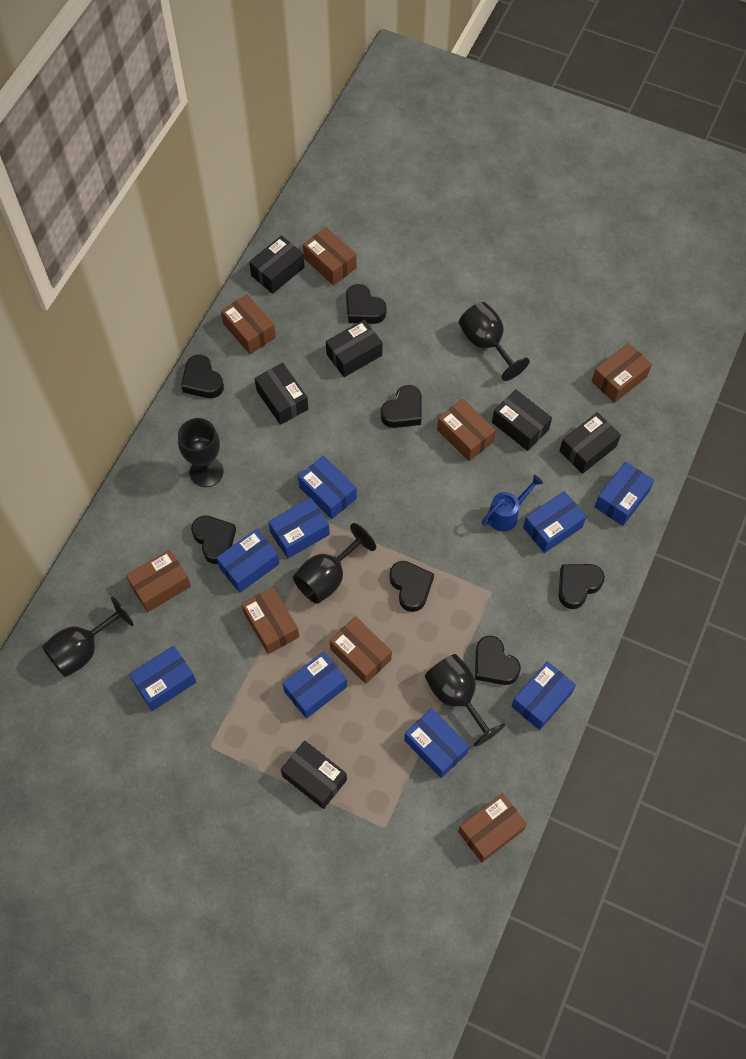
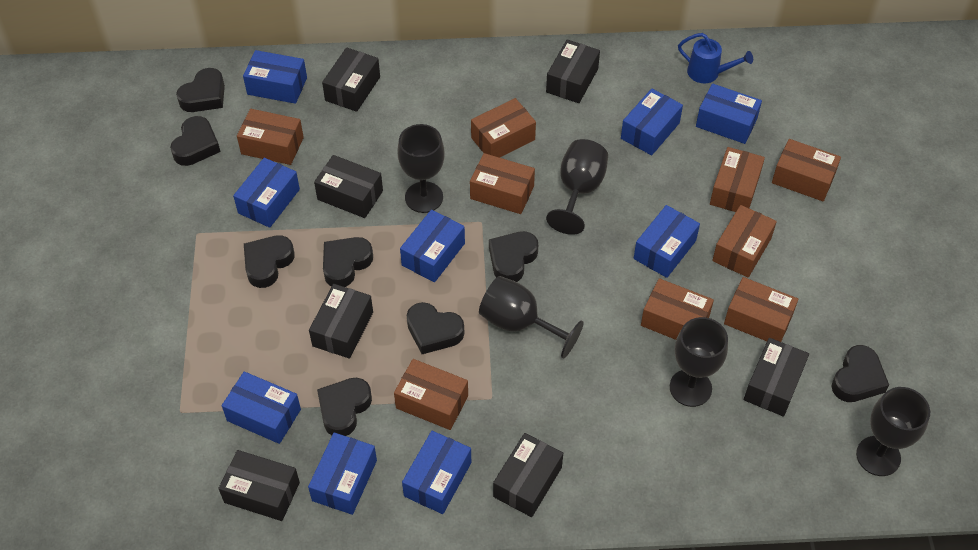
black box: 6 -> 7
black heart: 7 -> 8
brown box: 8 -> 9

